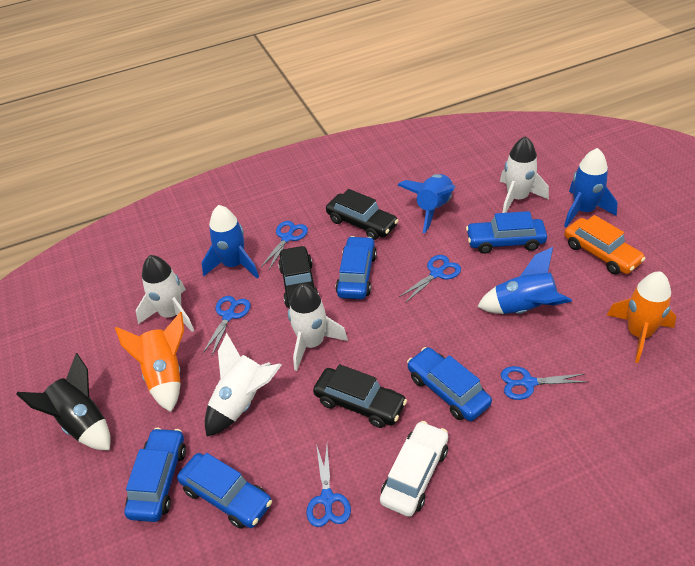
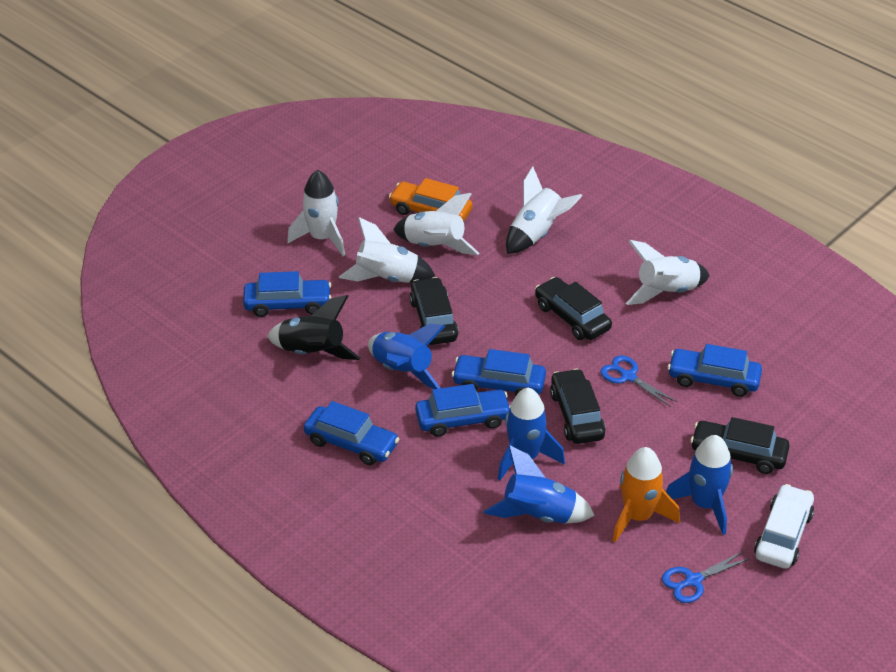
black car: 3 -> 4
blue scissors: 5 -> 2
orange rocket: 2 -> 1
white rocket: 4 -> 5

